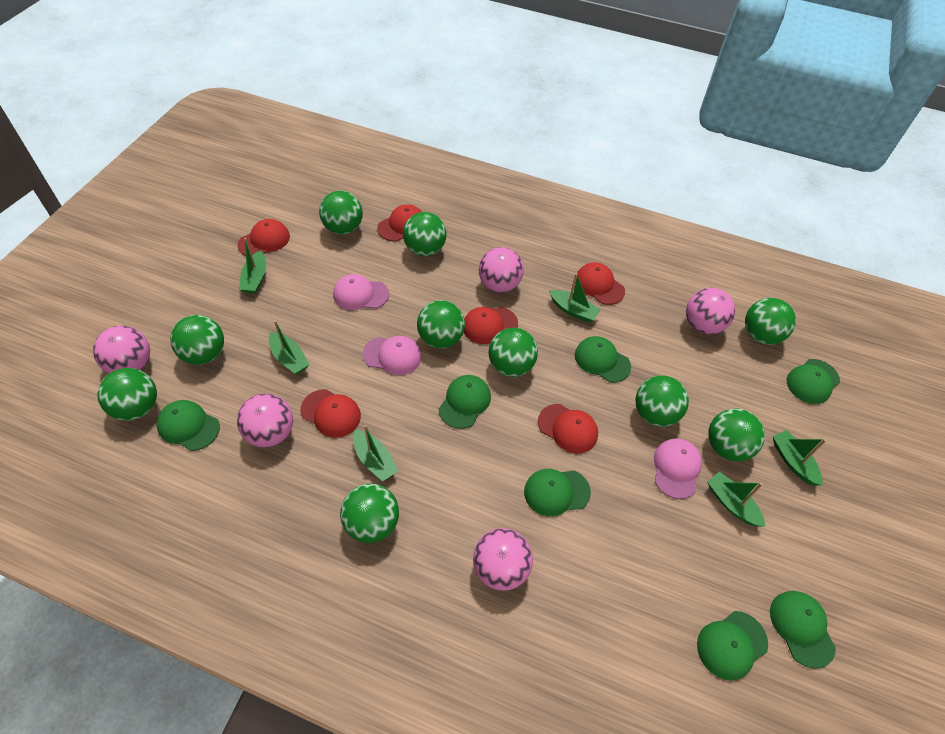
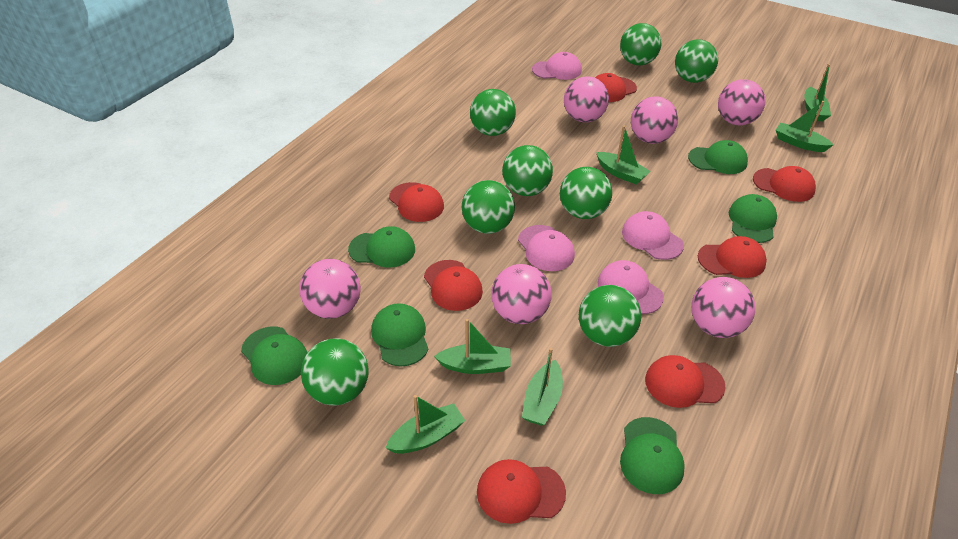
green ball: 10 -> 8
green cap: 7 -> 6
pink ball: 5 -> 6
pink cap: 3 -> 4
red cap: 6 -> 7

